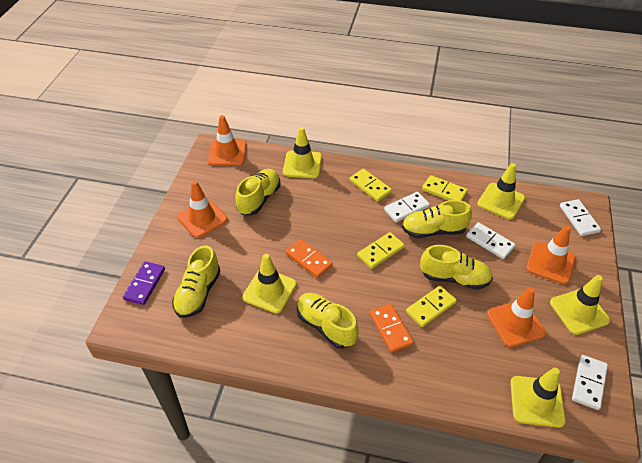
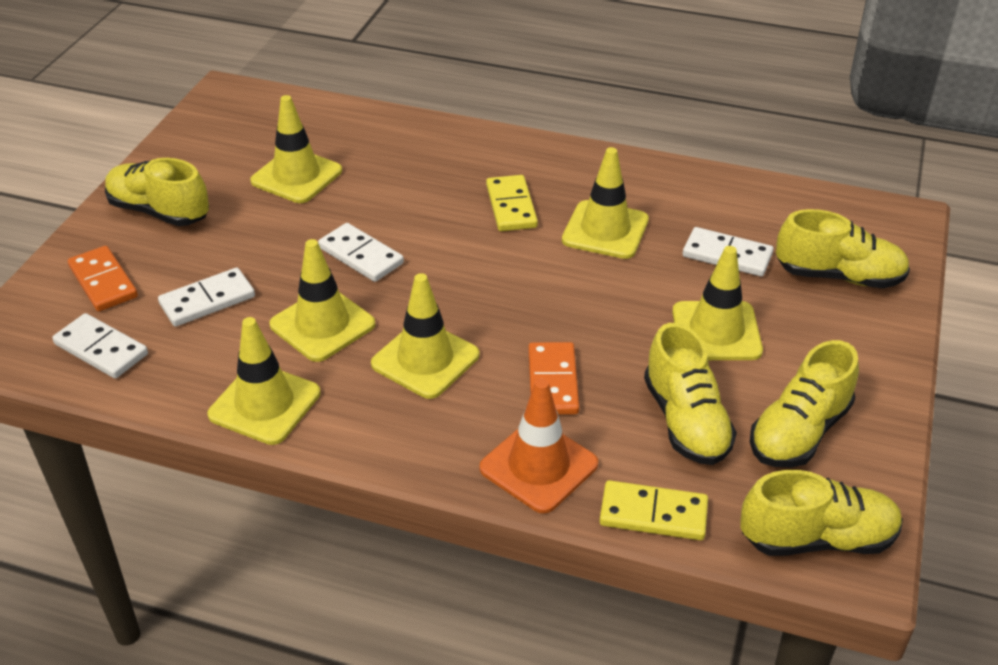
orange traffic cone: 4 -> 1
purple domino: 1 -> 0
yellow domino: 4 -> 2
yellow traffic cone: 5 -> 6

